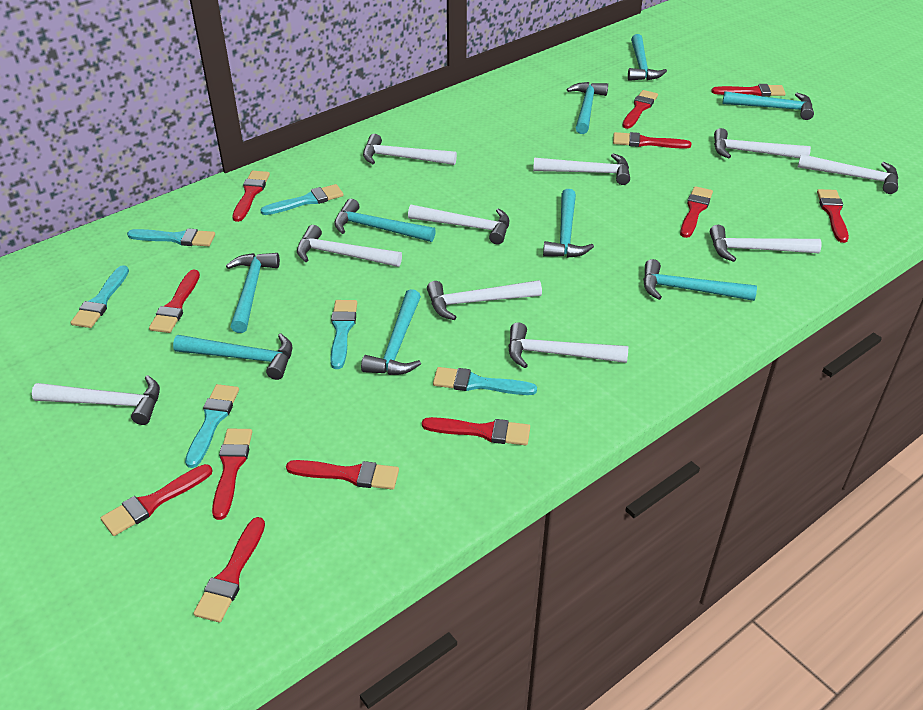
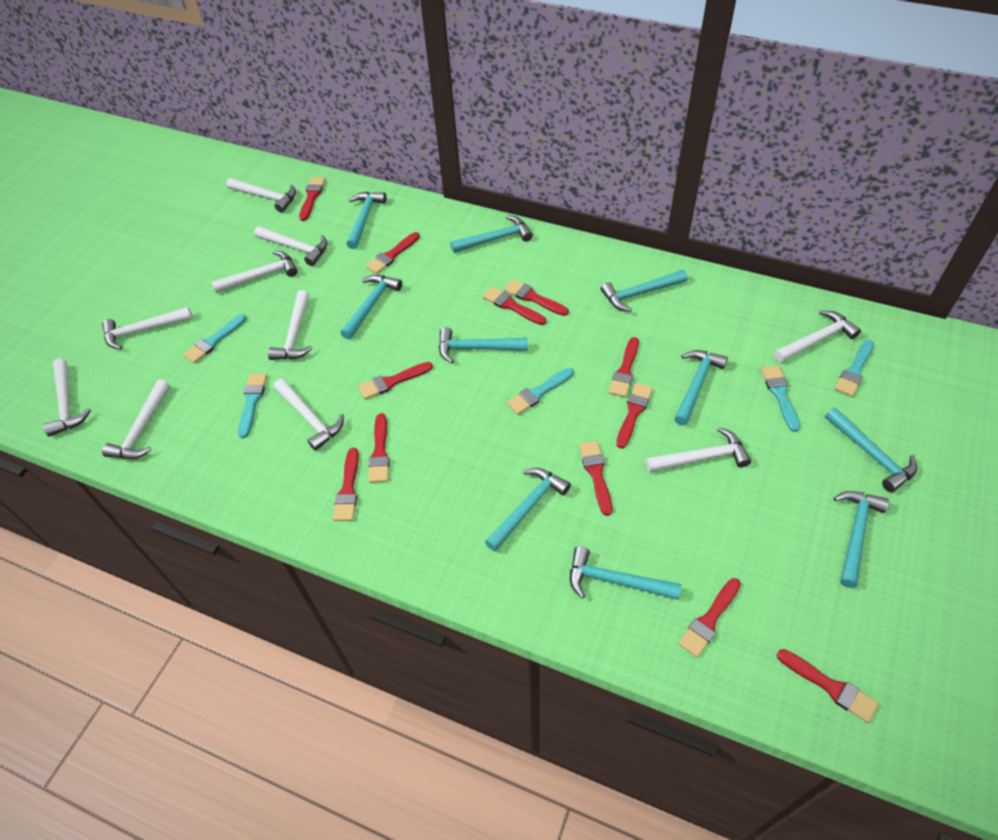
turquoise brush: 6 -> 5
turquoise hammer: 9 -> 10

